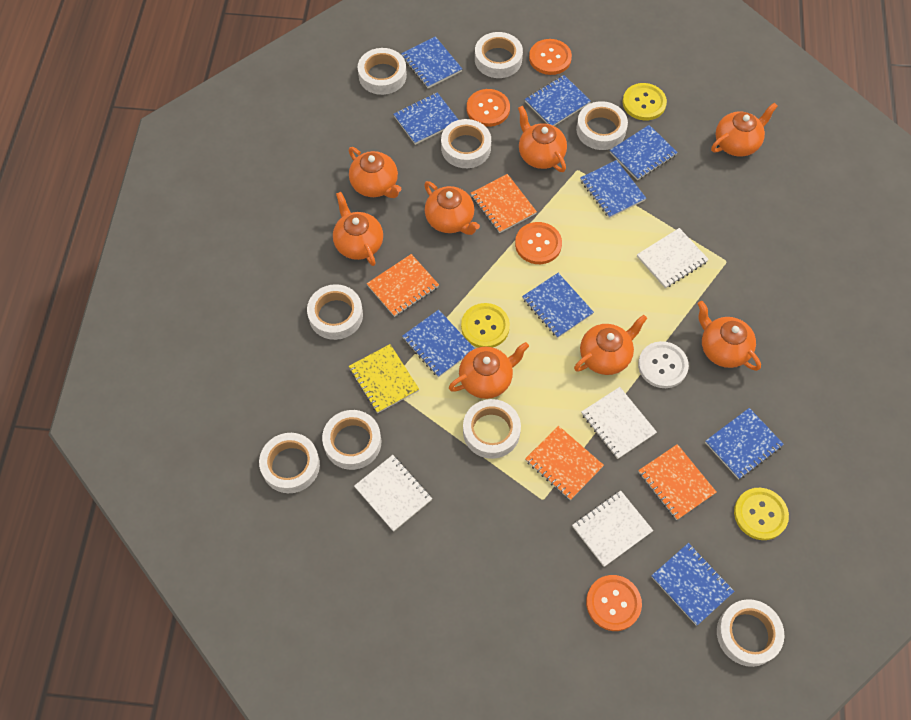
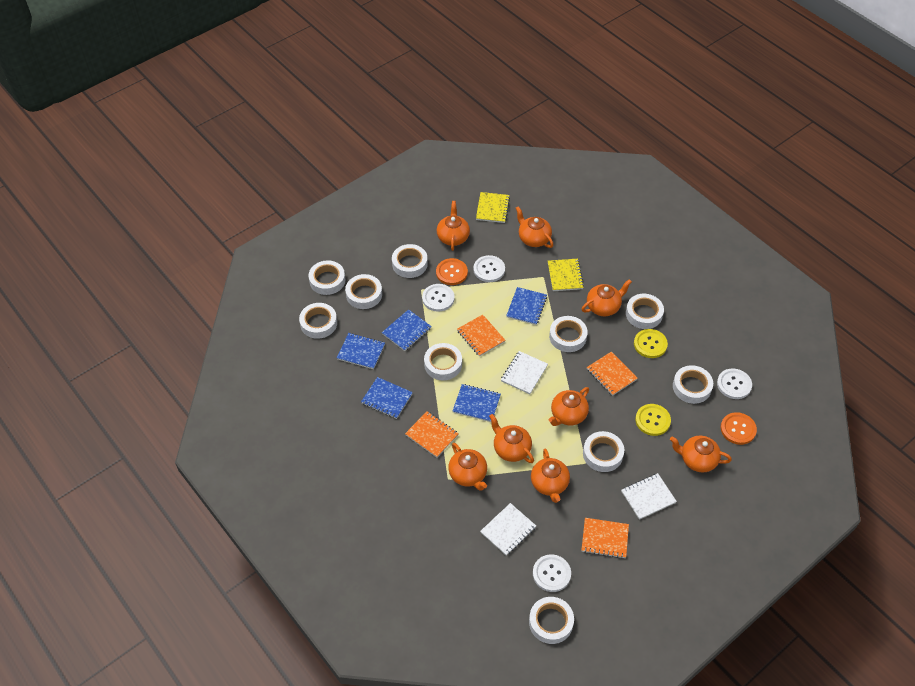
blue notebook: 9 -> 5
orange button: 4 -> 2
white button: 1 -> 4
white notebook: 4 -> 3
white tape: 9 -> 10
yellow button: 3 -> 2
yellow notebook: 1 -> 2

